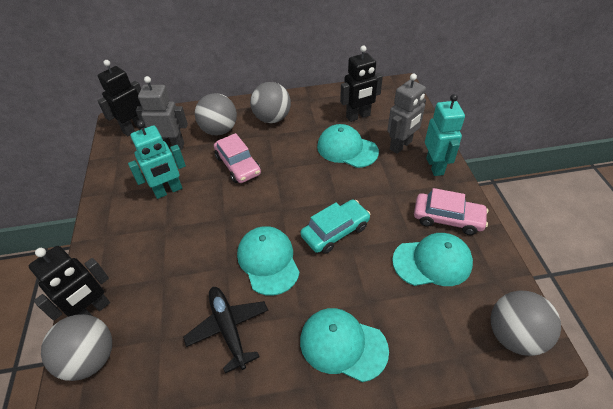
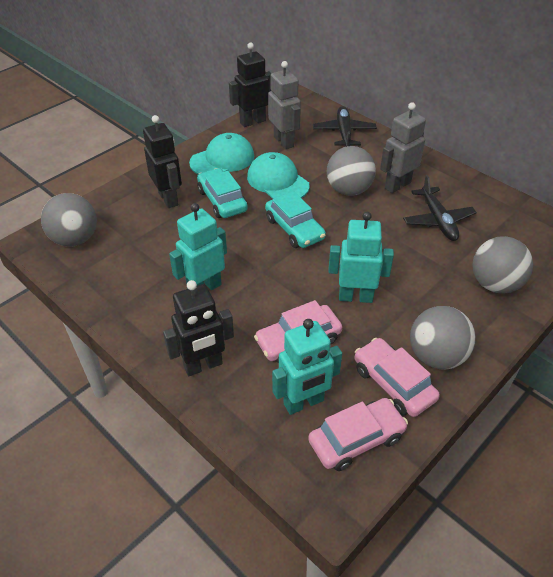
black plane: 1 -> 2
pink car: 2 -> 3
turquoise cap: 4 -> 2
turquoise car: 1 -> 2
turquoise robot: 2 -> 3

